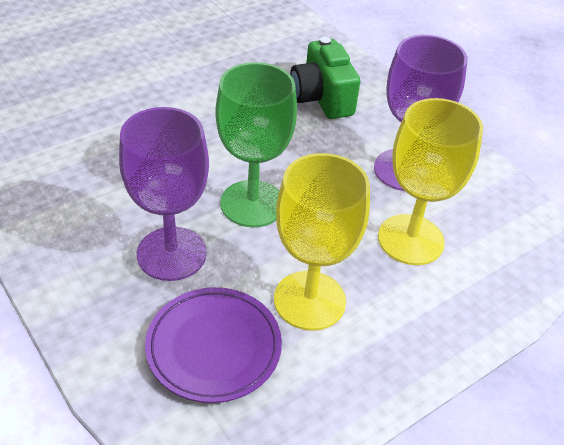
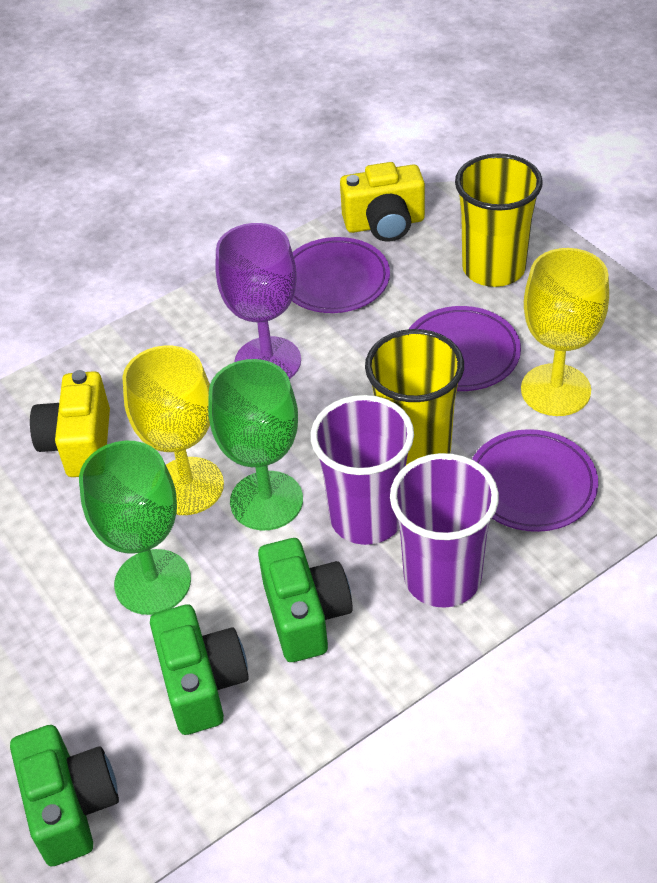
green camera: 1 -> 3
green goblet: 1 -> 2
purple cup: 0 -> 2
purple goblet: 2 -> 1
purple plate: 1 -> 3
yellow camera: 0 -> 2
yellow cup: 0 -> 2

